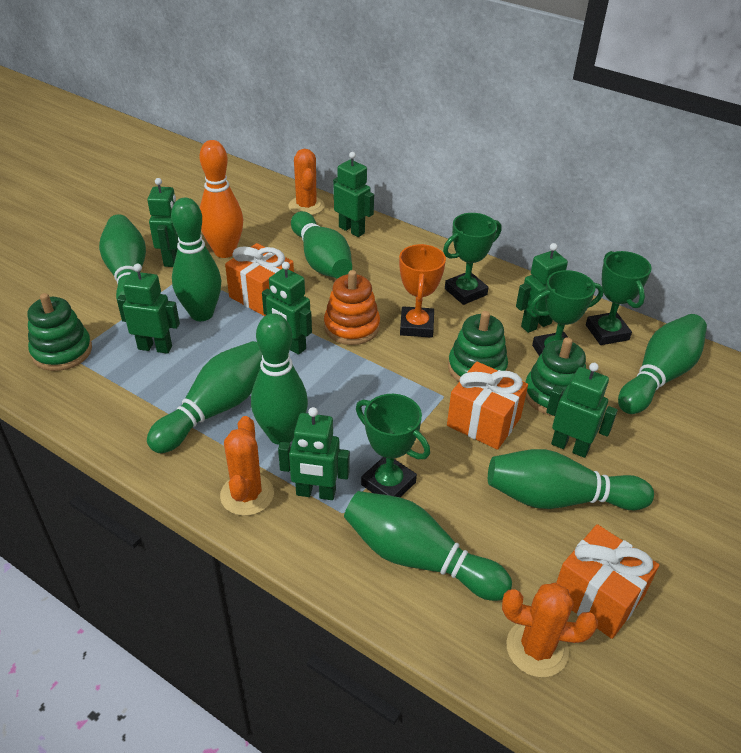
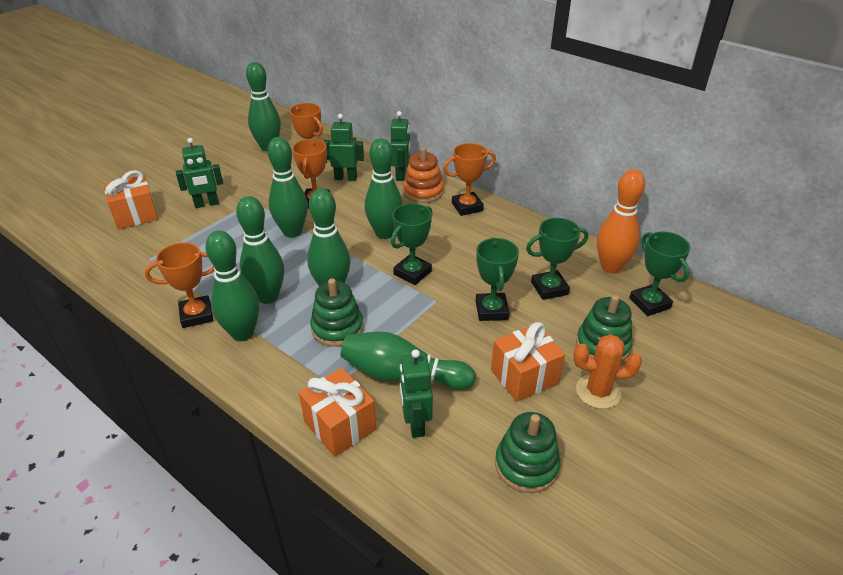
green bowling pin: 8 -> 7
green robot: 7 -> 4
orange cactus: 3 -> 1
orange trophy: 1 -> 4

